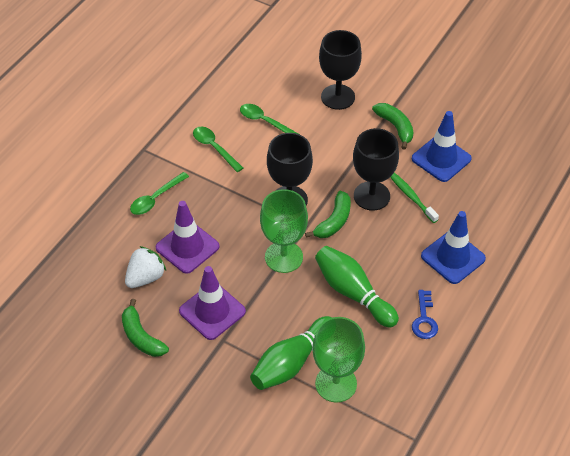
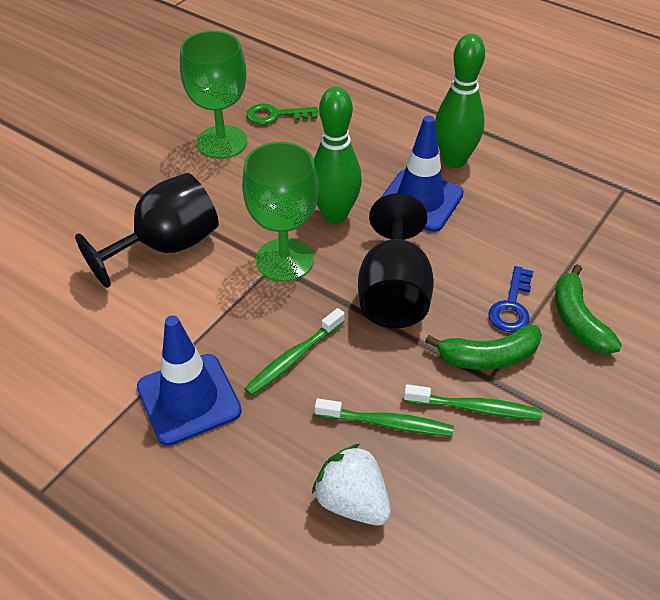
black goblet: 3 -> 2
green banana: 3 -> 2
green key: 0 -> 1
green spoon: 3 -> 0
green toothbrush: 1 -> 3
purple traffic cone: 2 -> 0

